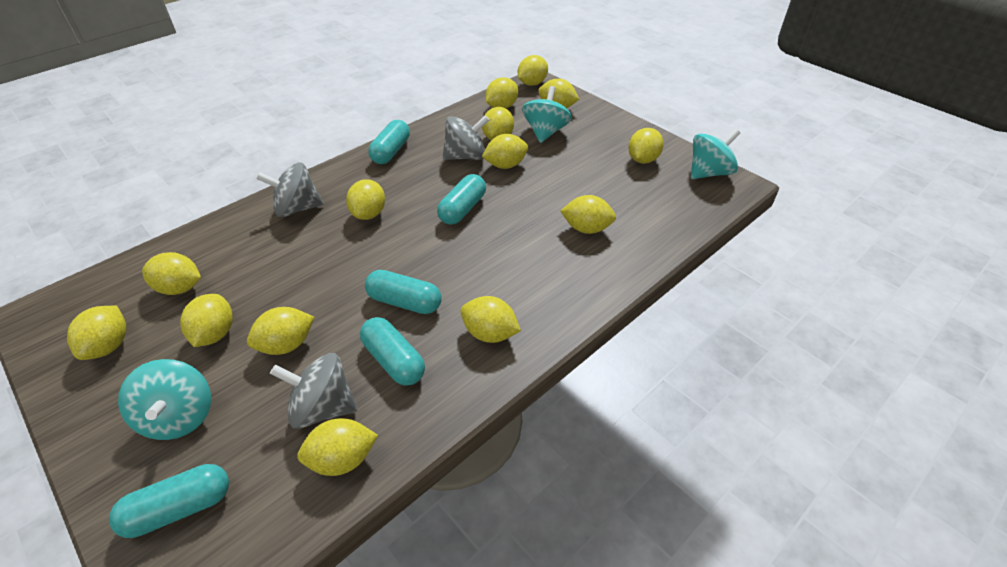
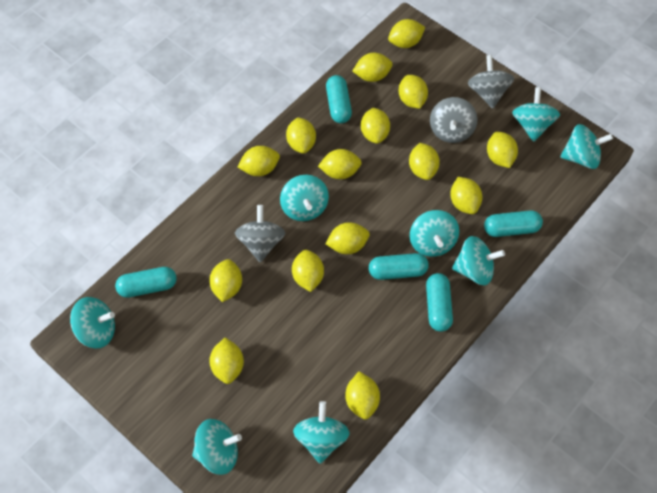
turquoise spinning top: 3 -> 8
yellow lemon: 14 -> 15

